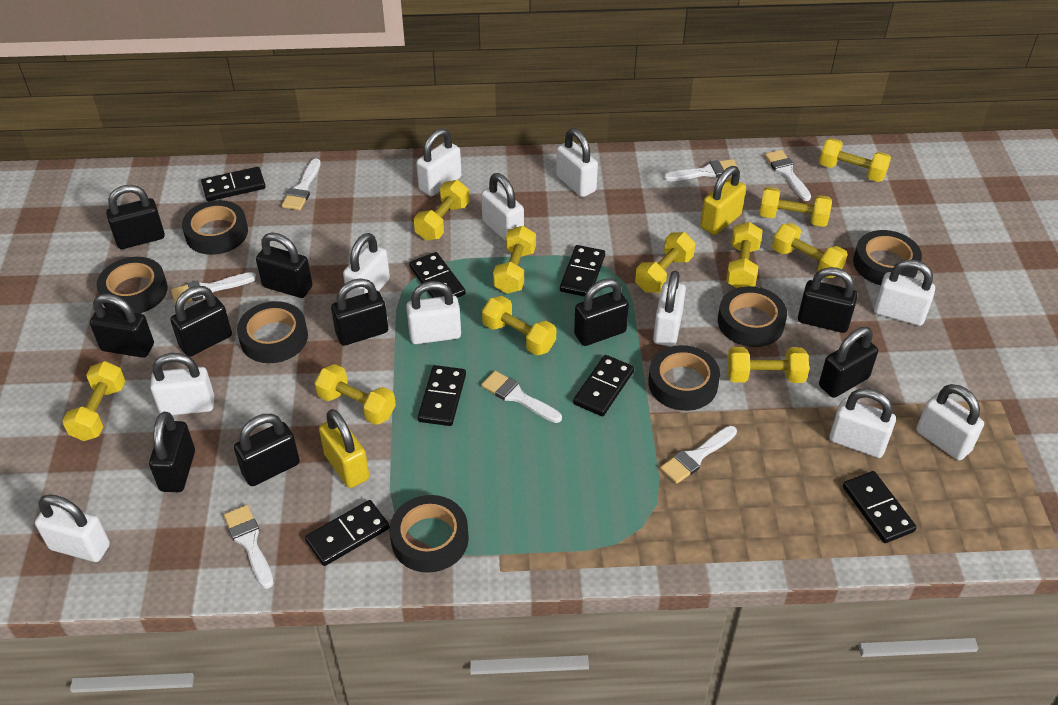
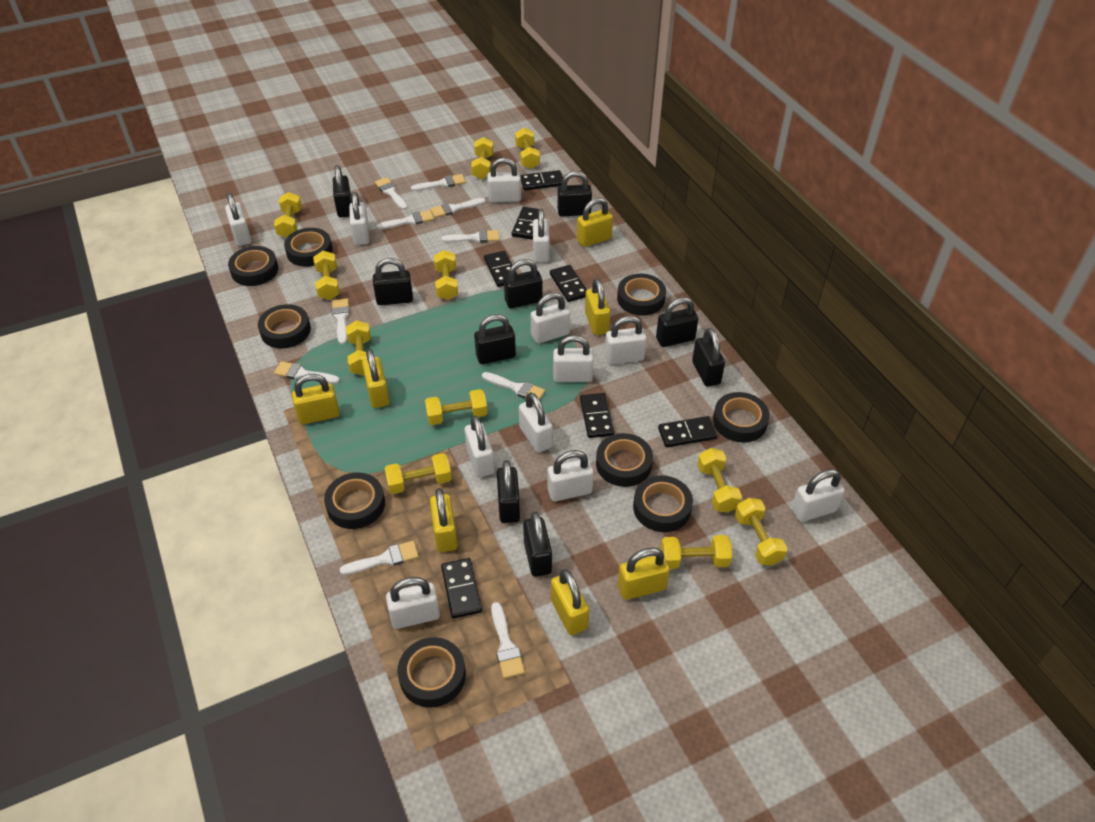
black padlock: 10 -> 9
black tape: 7 -> 9
white brush: 7 -> 10
white padlock: 11 -> 12
yellow padlock: 2 -> 7

